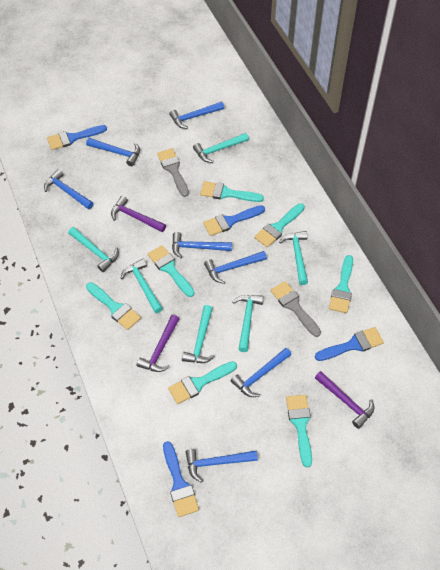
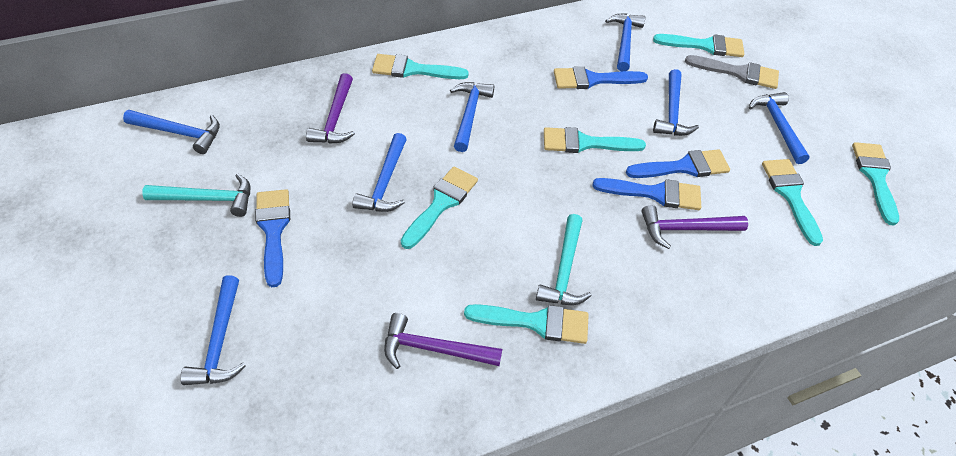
grey brush: 2 -> 1
turquoise hammer: 6 -> 2

